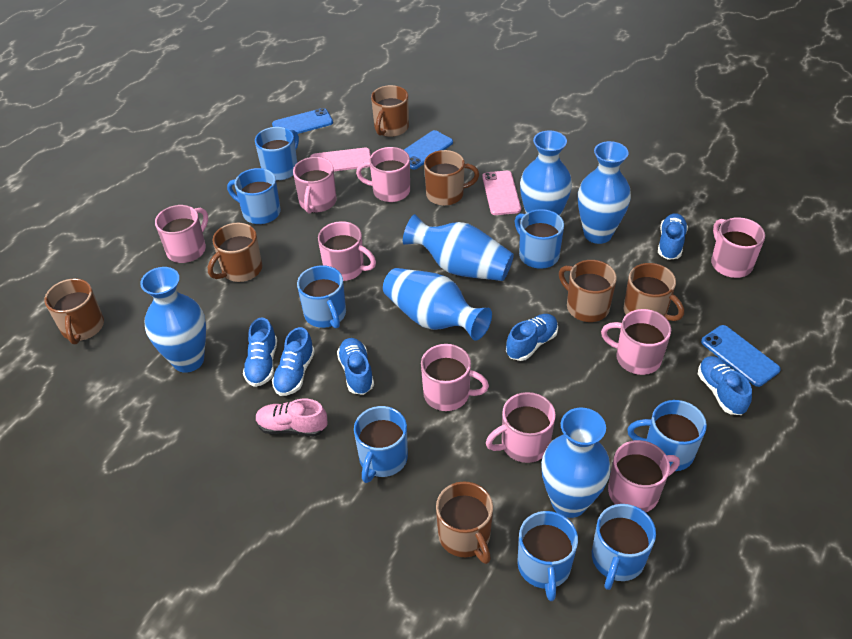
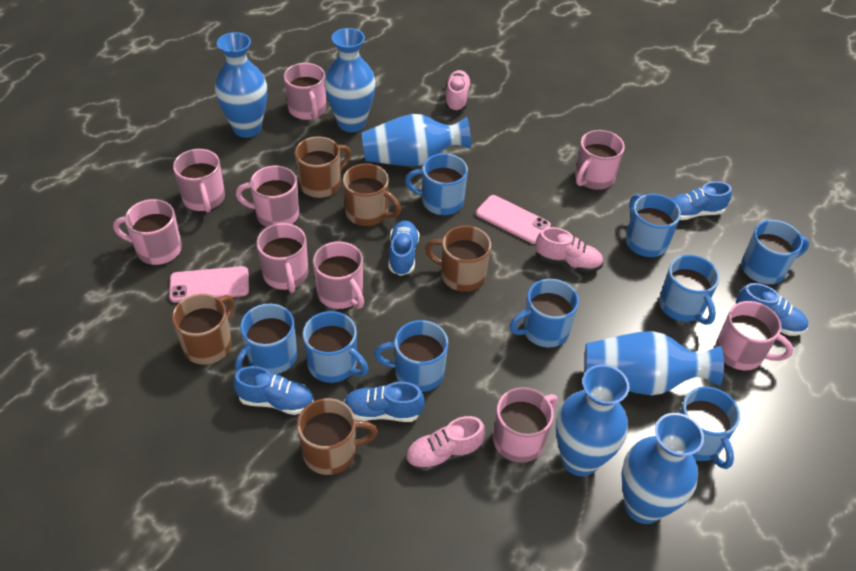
blue mug: 8 -> 9
blue phone: 3 -> 0
blue shoe: 6 -> 5
brown mug: 7 -> 5
pink shoe: 1 -> 3

